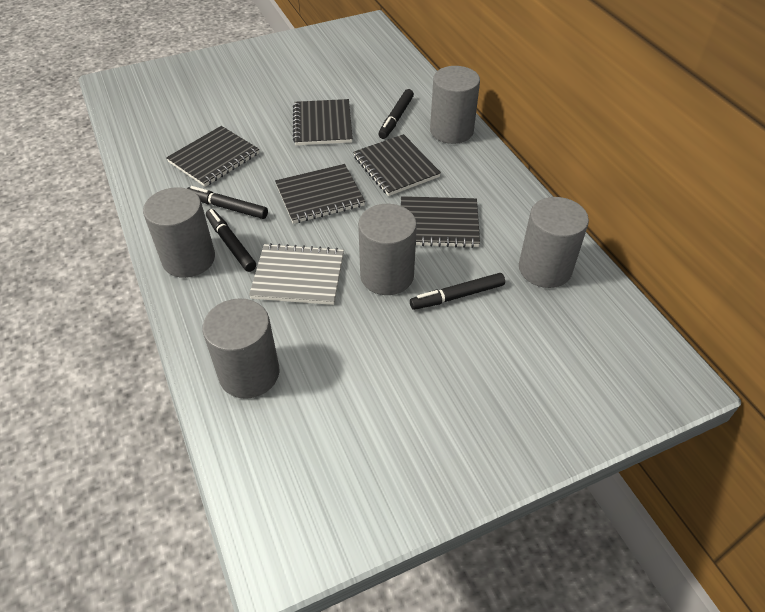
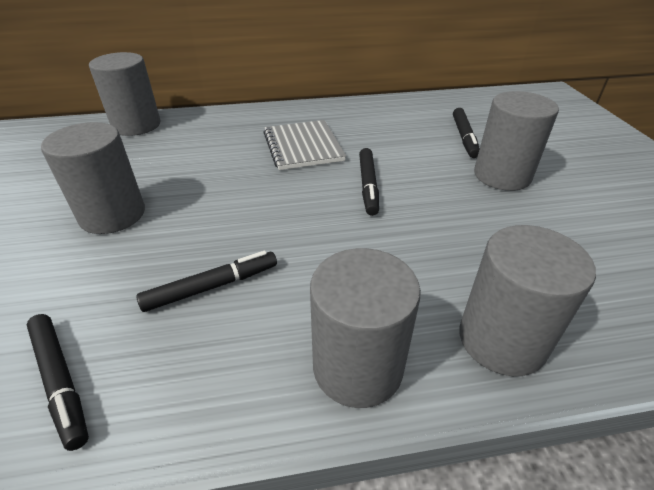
black notebook: 5 -> 0

